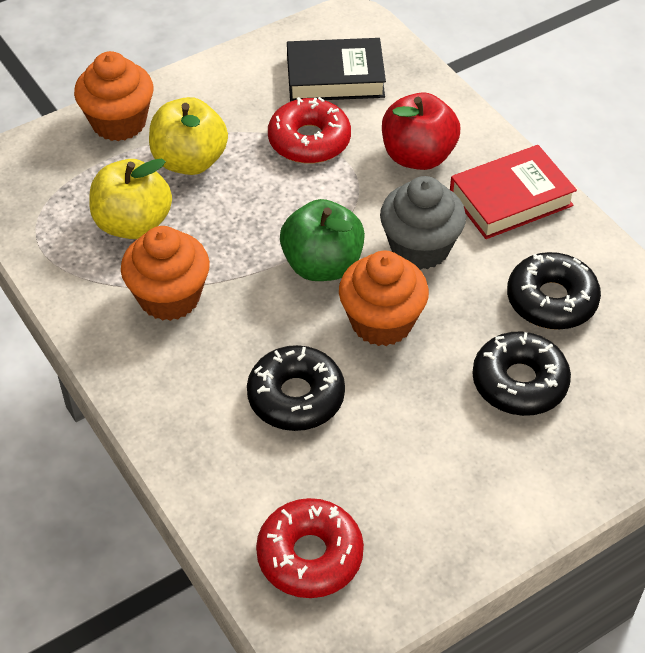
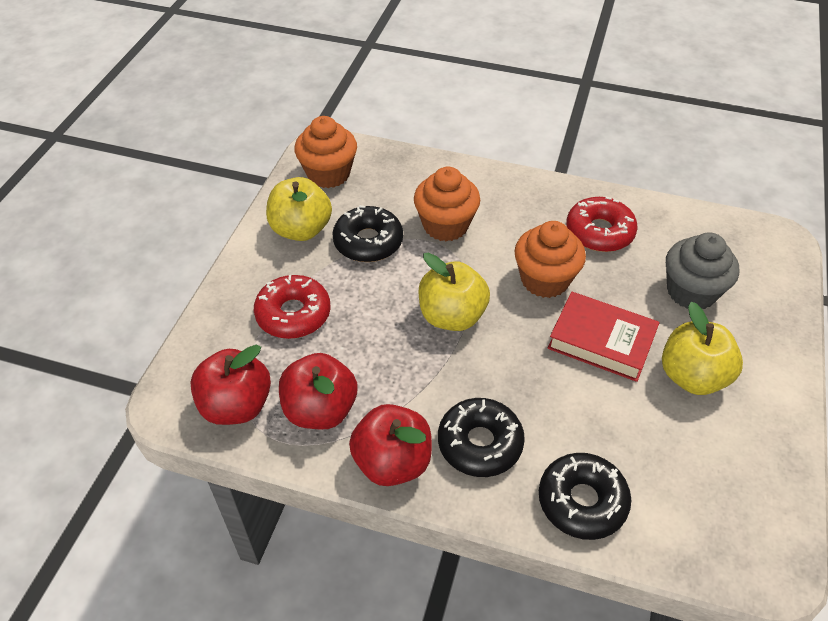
black book: 1 -> 0
green apple: 1 -> 0
red apple: 1 -> 3
yellow apple: 2 -> 3

